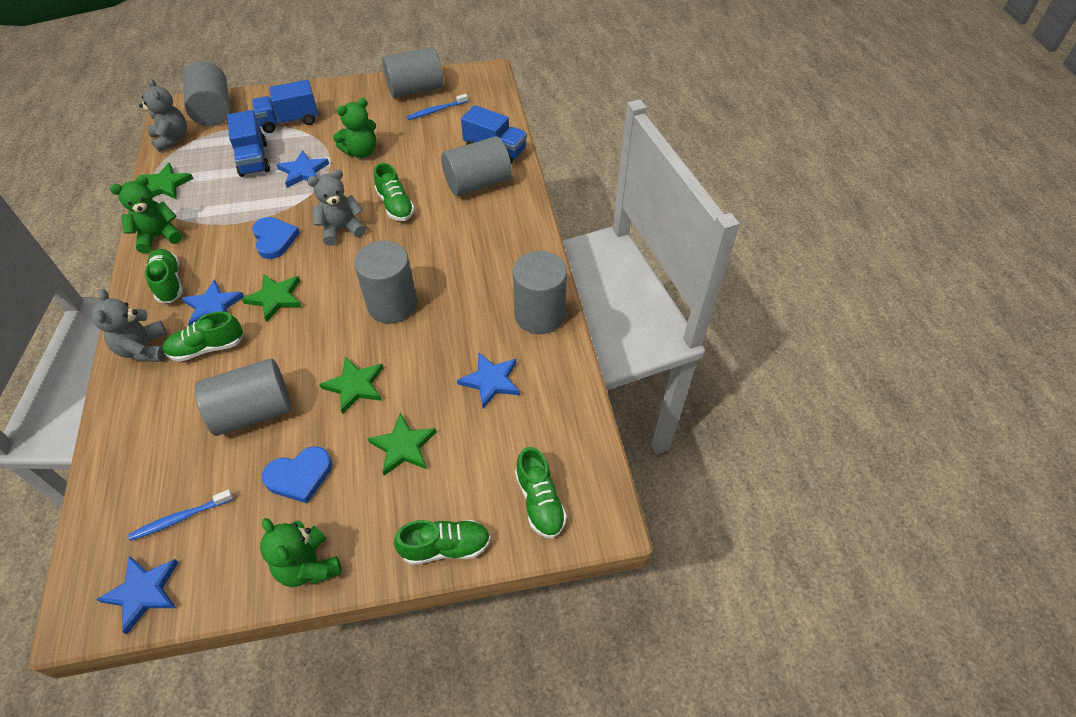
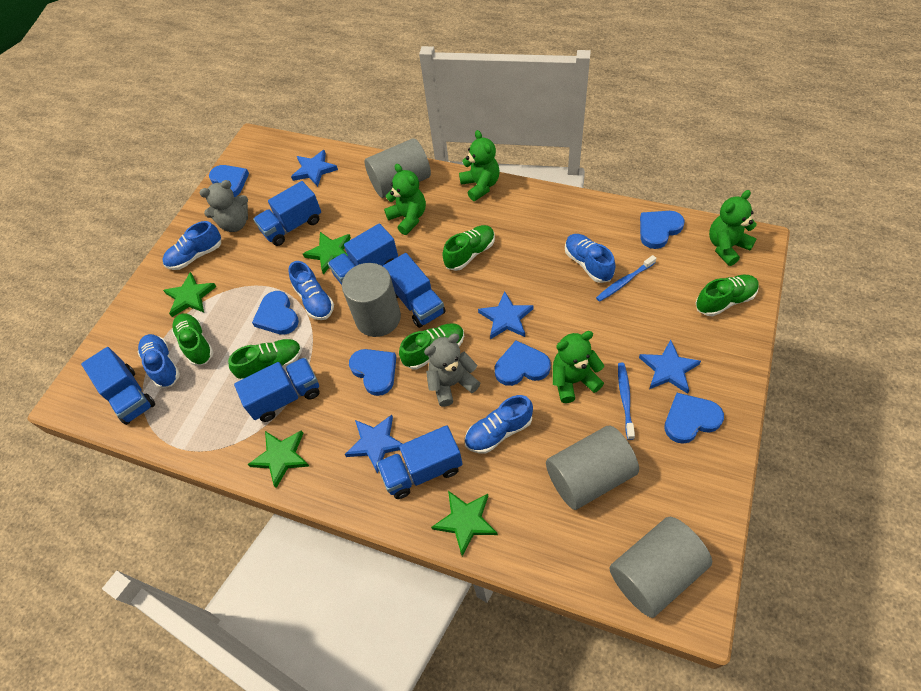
blue heart: 2 -> 6
blue shoe: 0 -> 5
blue truck: 3 -> 6
green teddy bear: 3 -> 4
grey cylinder: 6 -> 4
grey teddy bear: 3 -> 2

